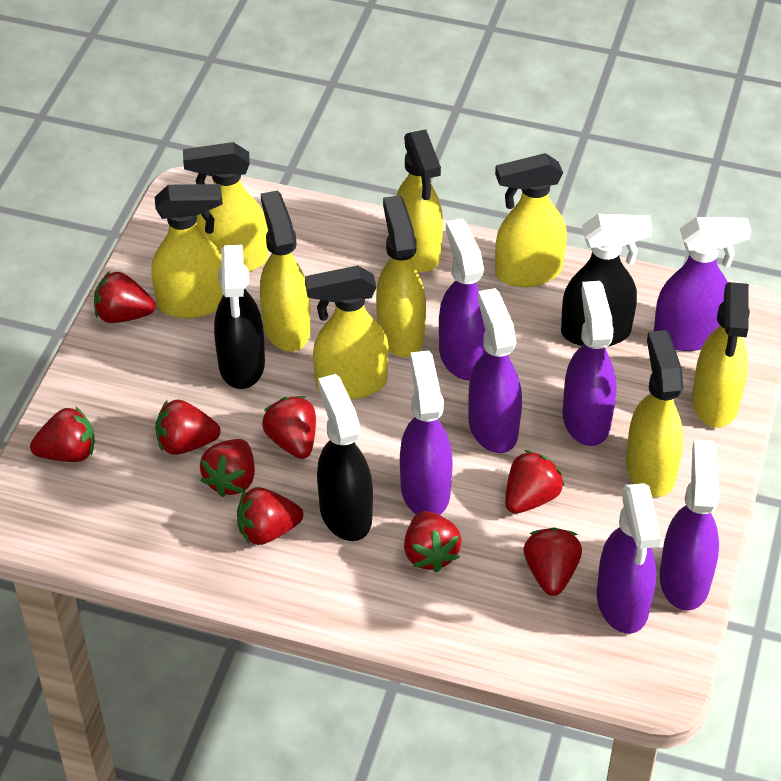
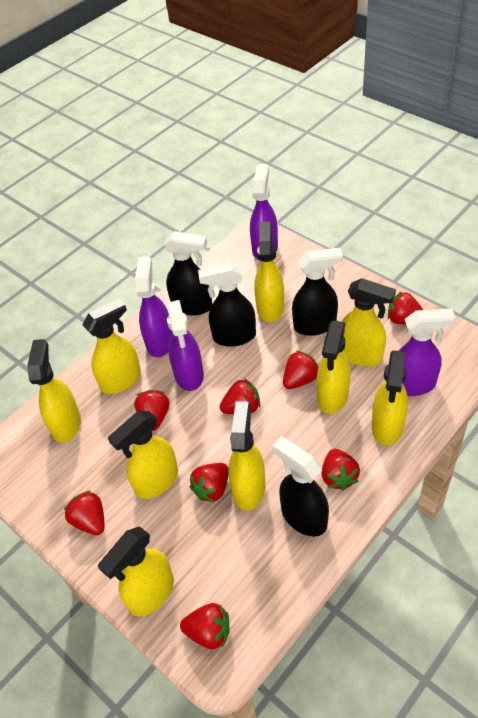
black spray bottle: 3 -> 4
purple spray bottle: 7 -> 4
red strawberry: 9 -> 8

